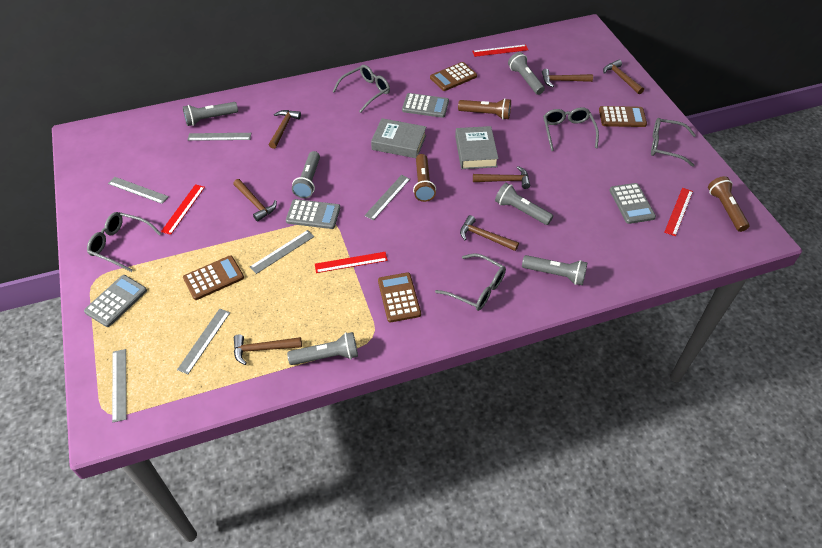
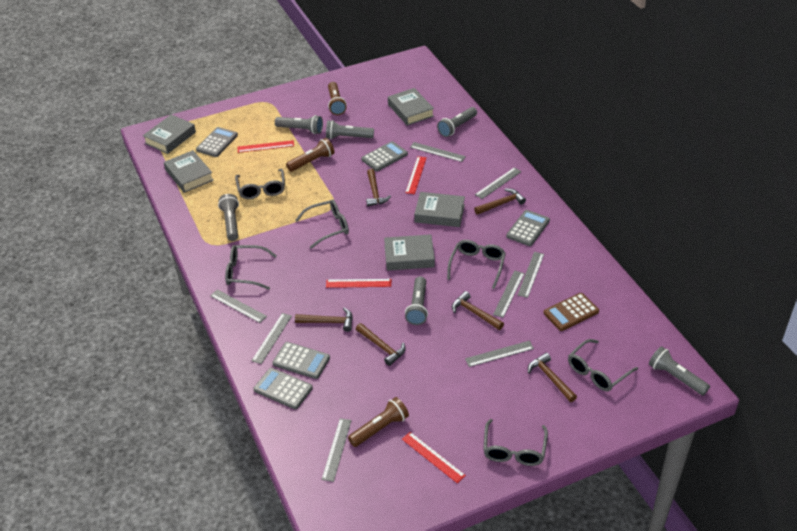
brown calculator: 4 -> 1
brown hammer: 7 -> 6
grey book: 2 -> 5
grey calculator: 4 -> 5
grey glasses: 5 -> 6
grey ruler: 6 -> 8

